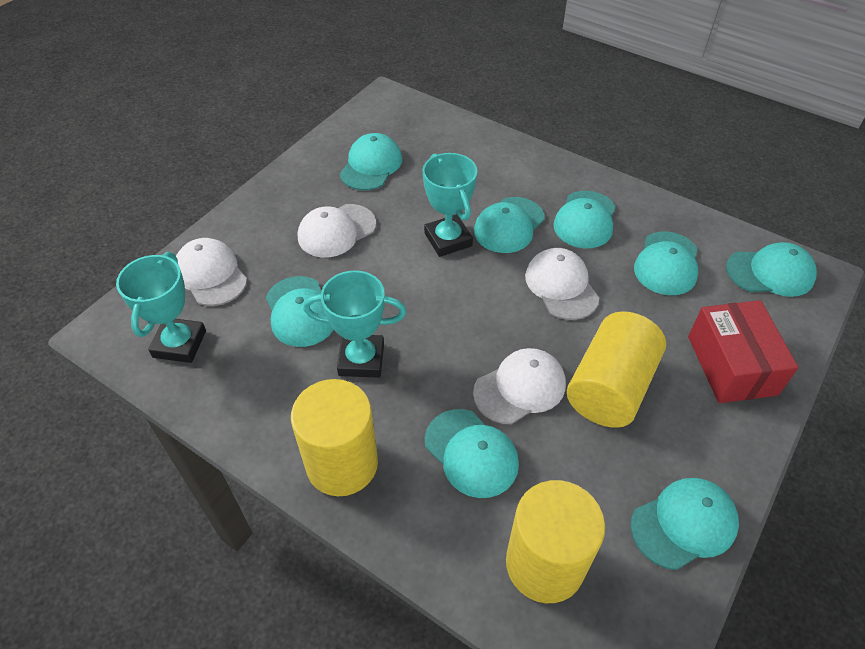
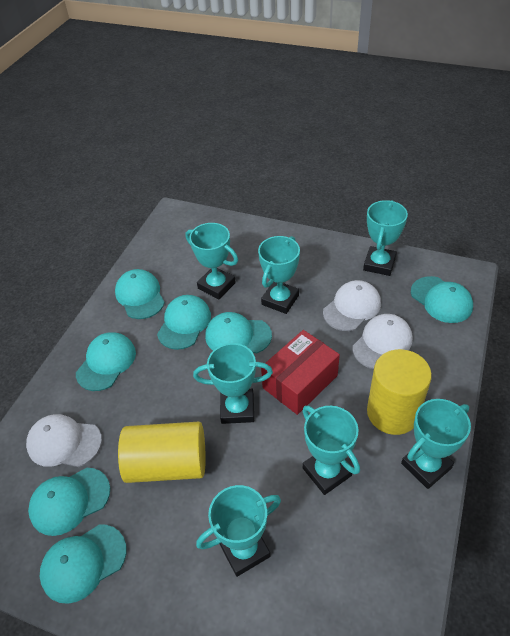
turquoise cap: 8 -> 7
turquoise trophy: 3 -> 7
white cap: 4 -> 3
yellow cylinder: 3 -> 2

